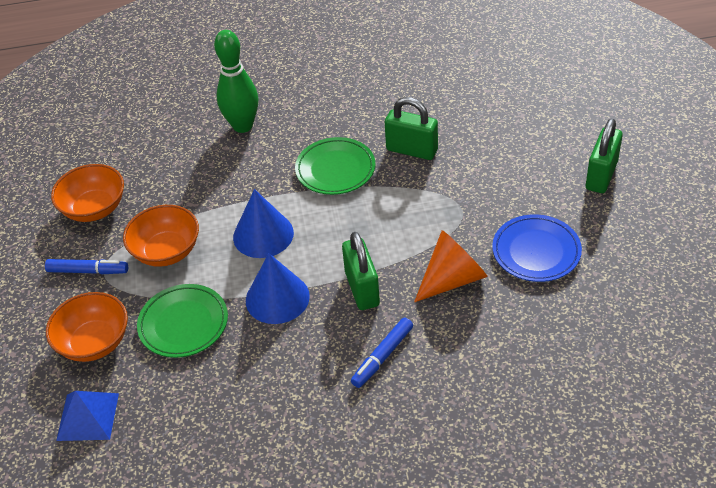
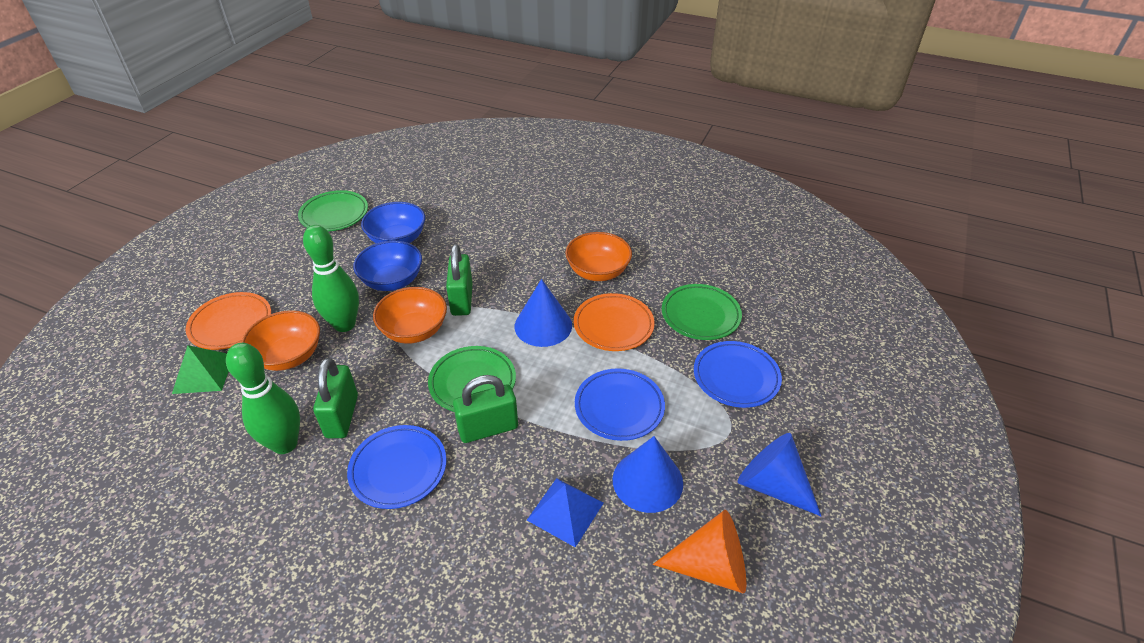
blue bowl: 0 -> 2
blue cone: 2 -> 3
blue marker: 2 -> 0
blue plate: 1 -> 3
green bowling pin: 1 -> 2
green plate: 2 -> 3
green pyramid: 0 -> 1
orange plate: 0 -> 2

